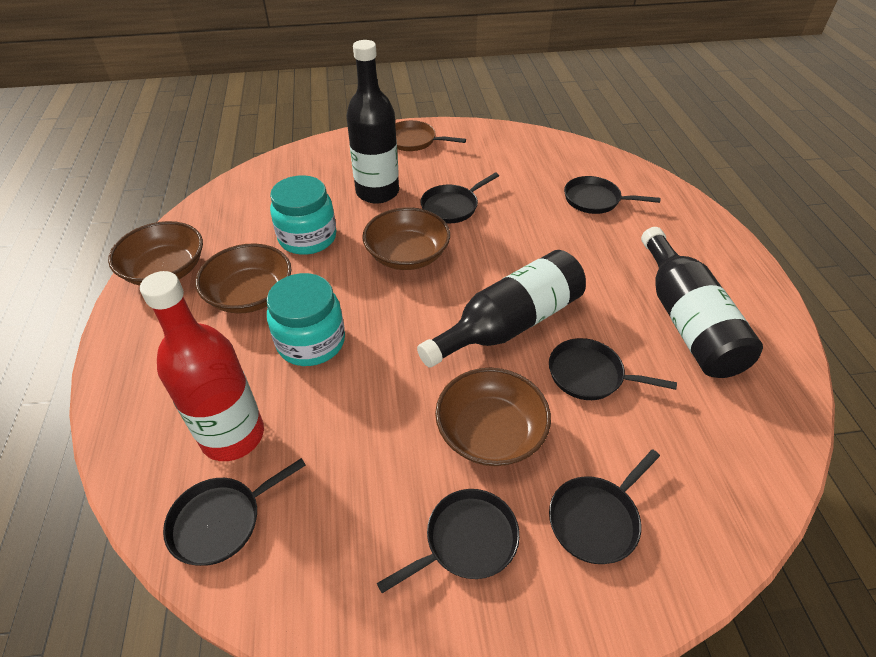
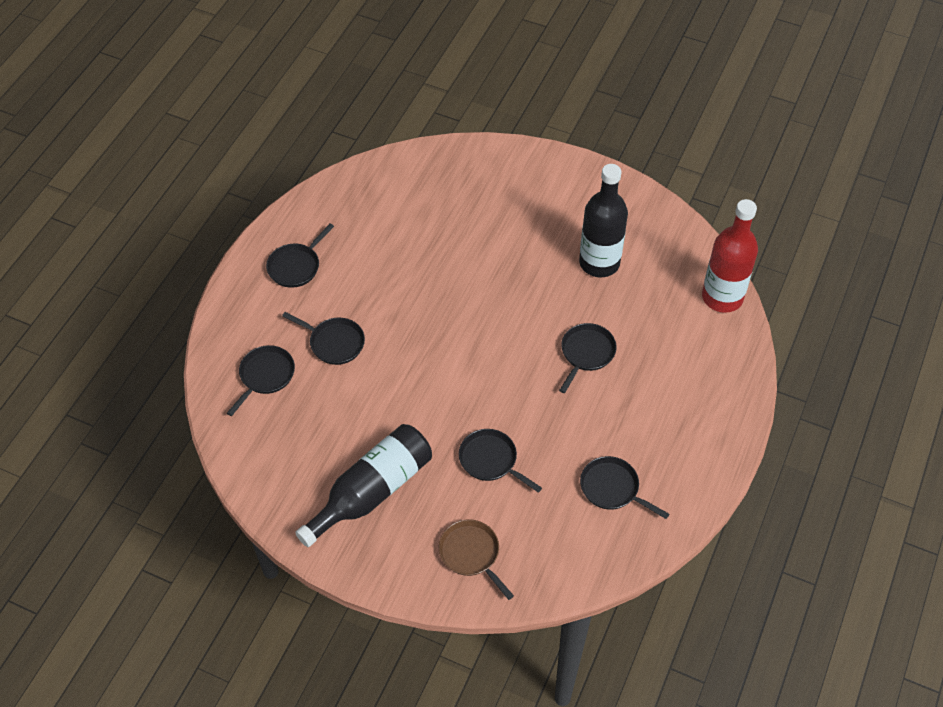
black bottle: 3 -> 2
brown bowl: 4 -> 0
turquoise jar: 2 -> 0

